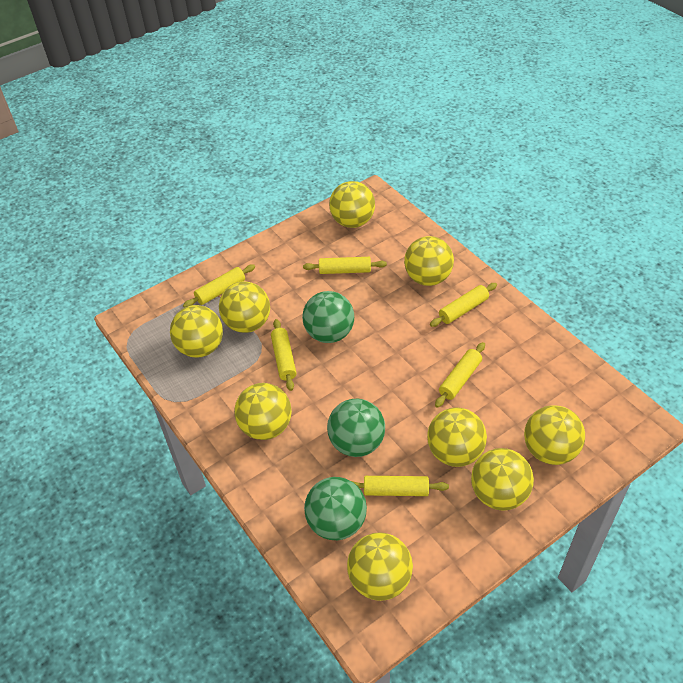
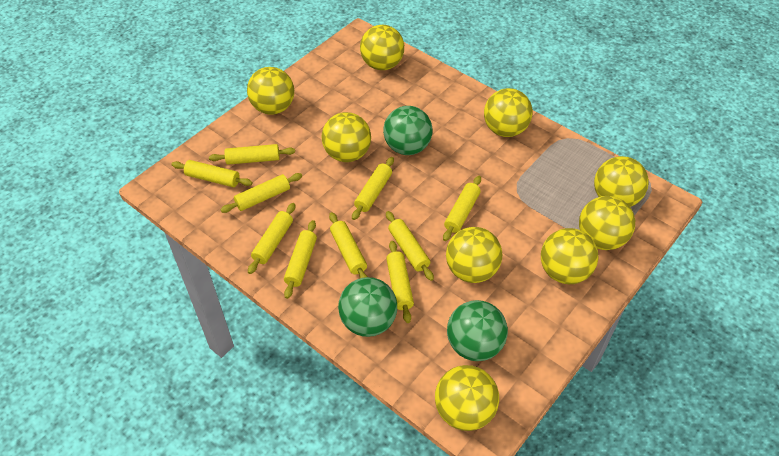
yellow rolling pin: 6 -> 10

